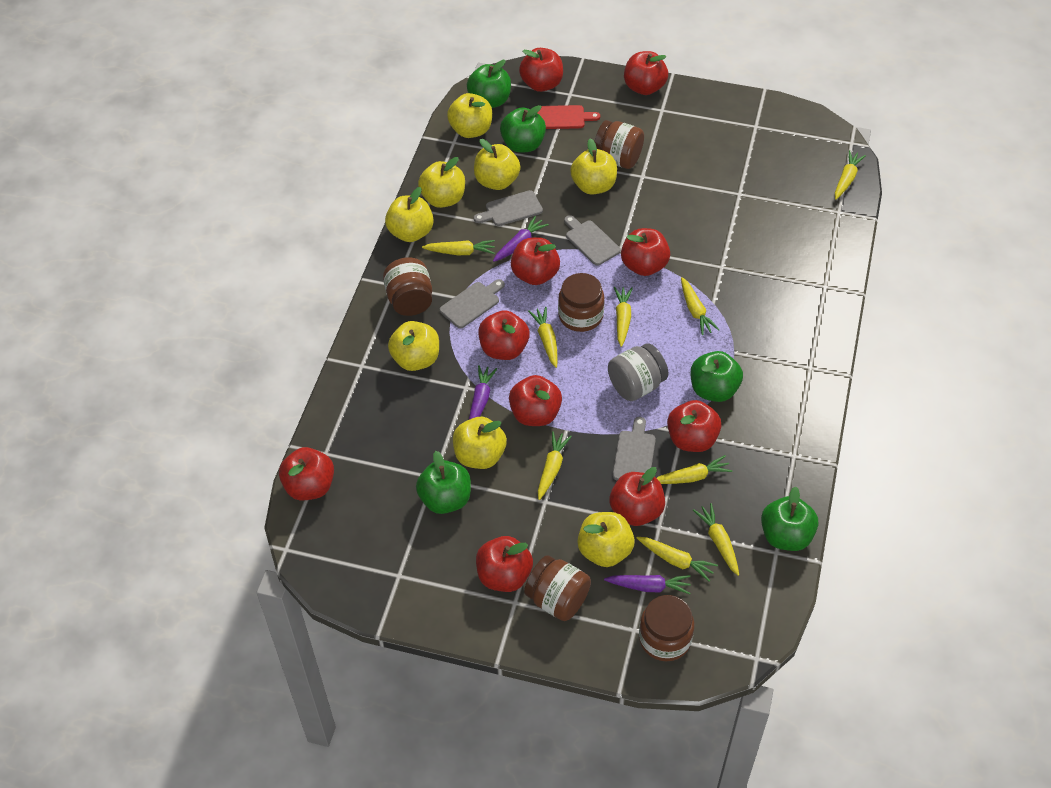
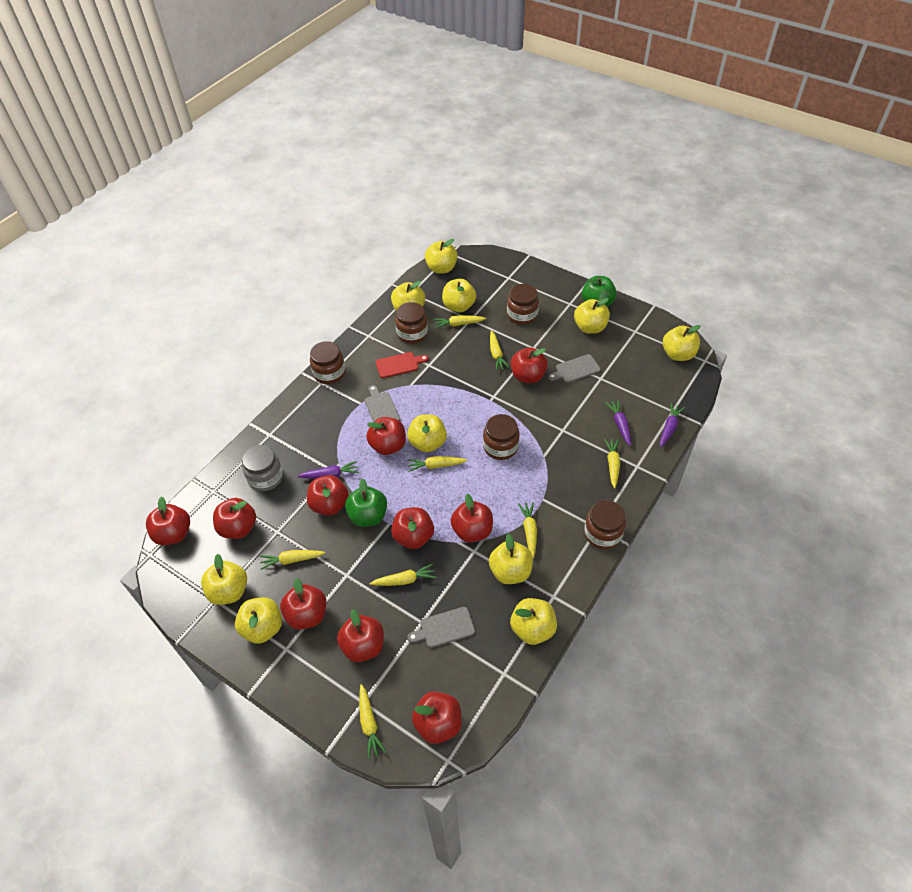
green apple: 5 -> 2
grey cutting board: 4 -> 3
yellow apple: 8 -> 10
yellow carrot: 9 -> 8

